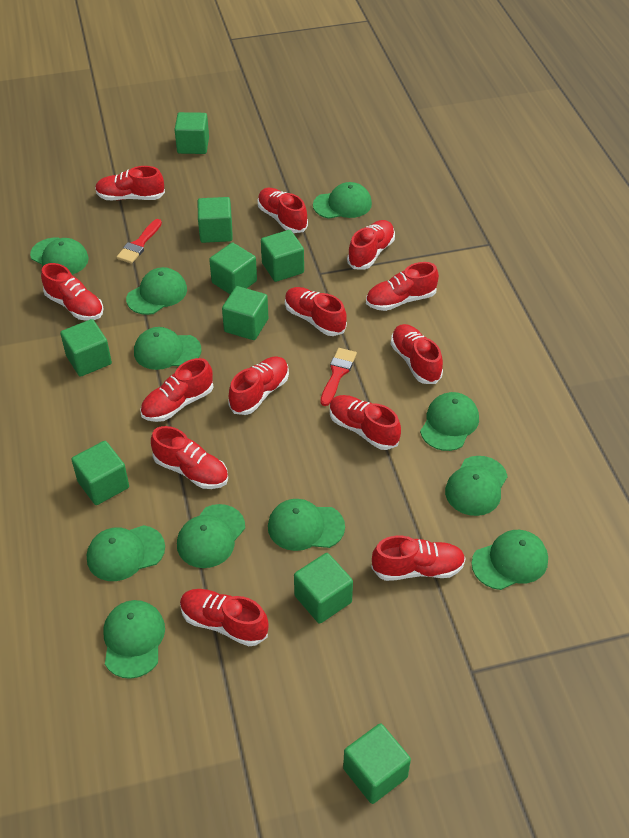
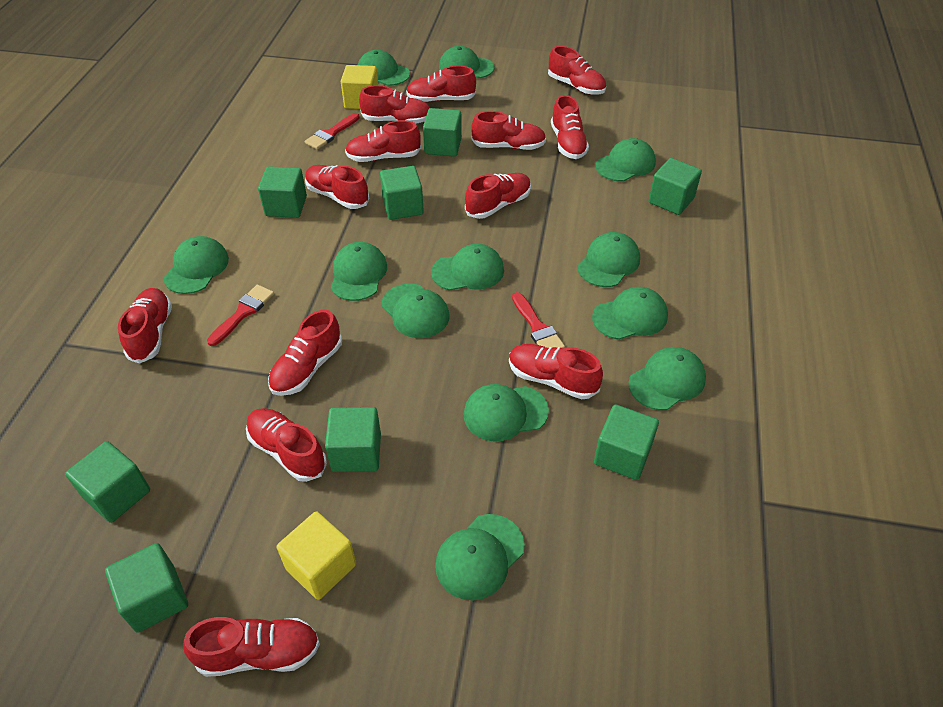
green cap: 11 -> 12
green cube: 9 -> 8
red brush: 2 -> 3
yellow cube: 0 -> 2

